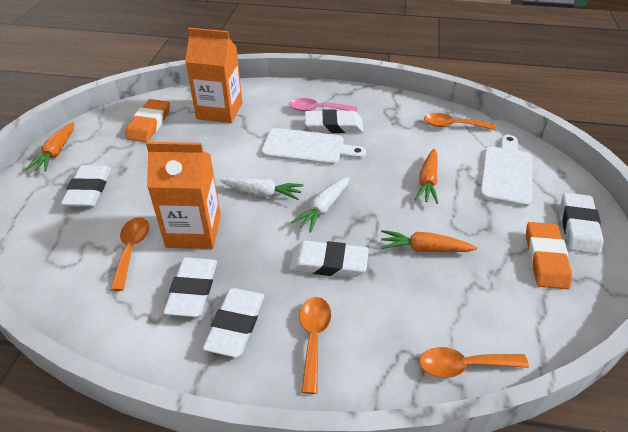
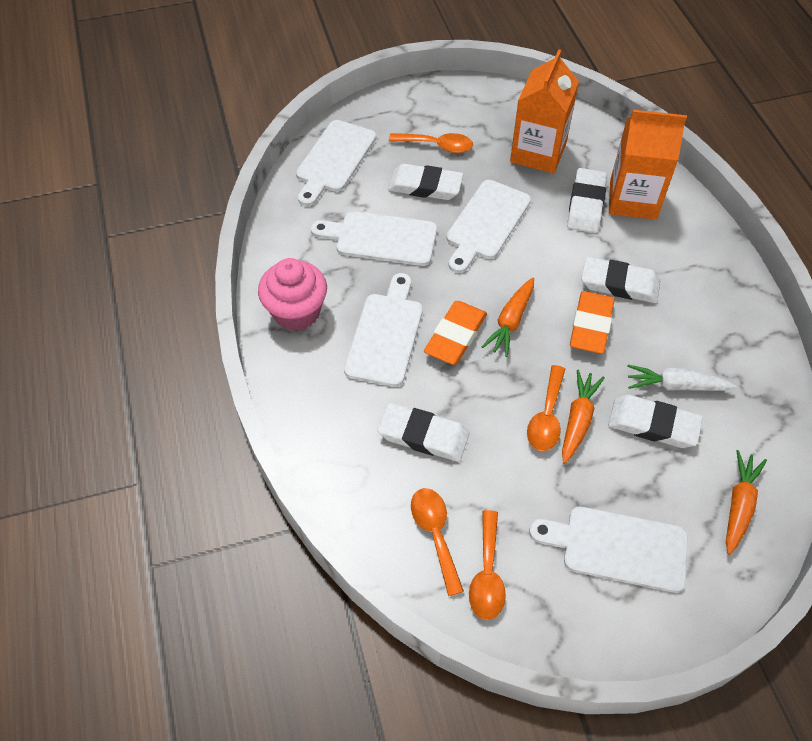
pink cupcake: 0 -> 1
pink spoon: 1 -> 0
white carrot: 2 -> 1
white cutting board: 2 -> 5
white eraser: 6 -> 5

